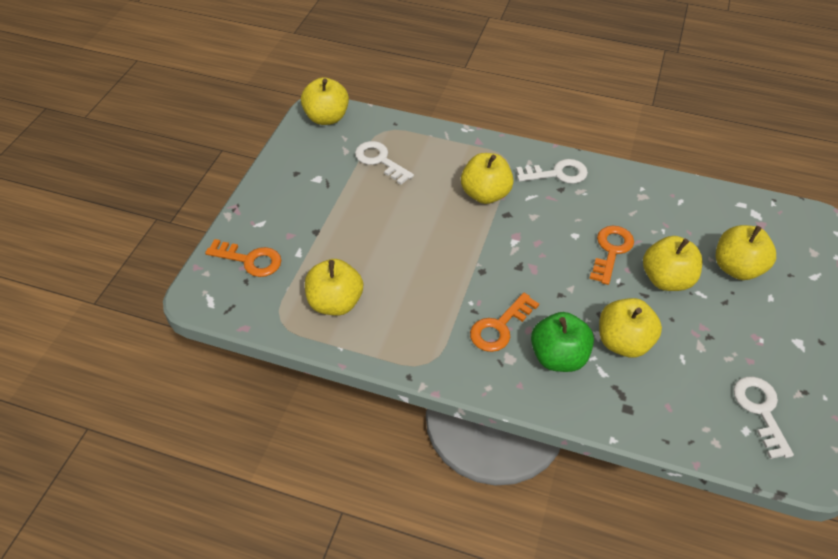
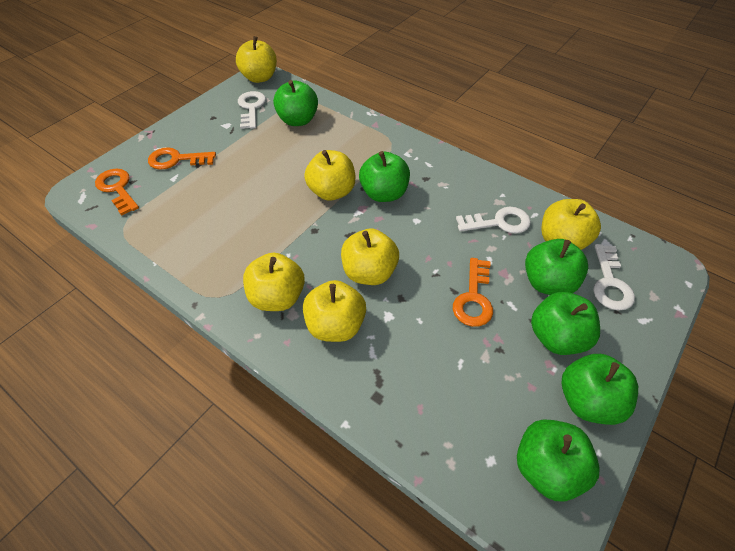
green apple: 1 -> 6

